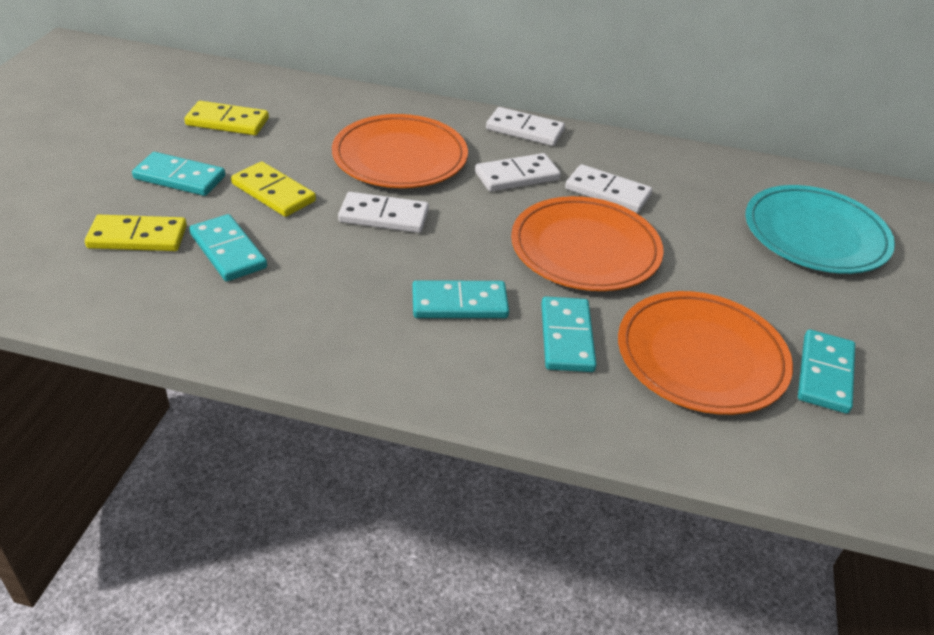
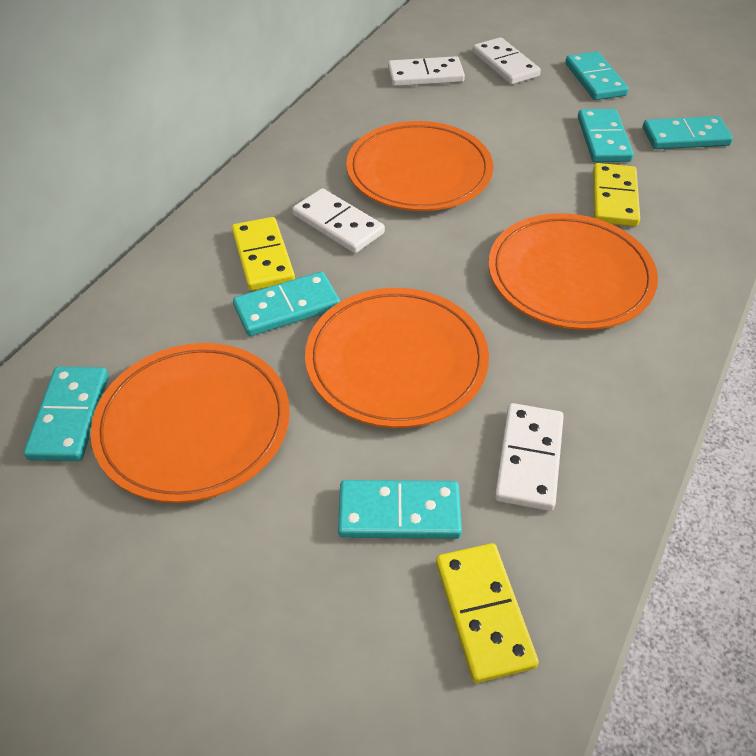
orange plate: 3 -> 4
turquoise domino: 5 -> 6
turquoise plate: 1 -> 0

